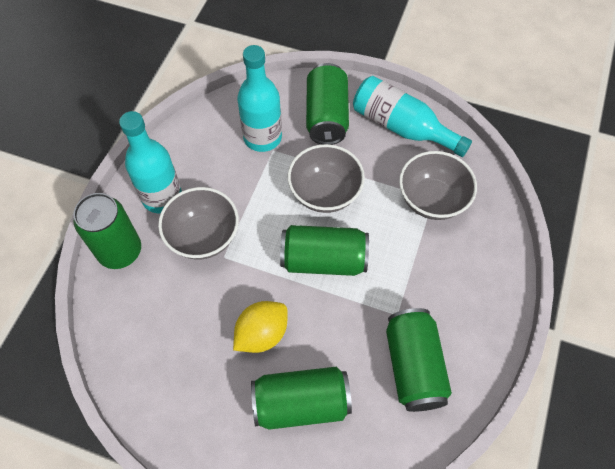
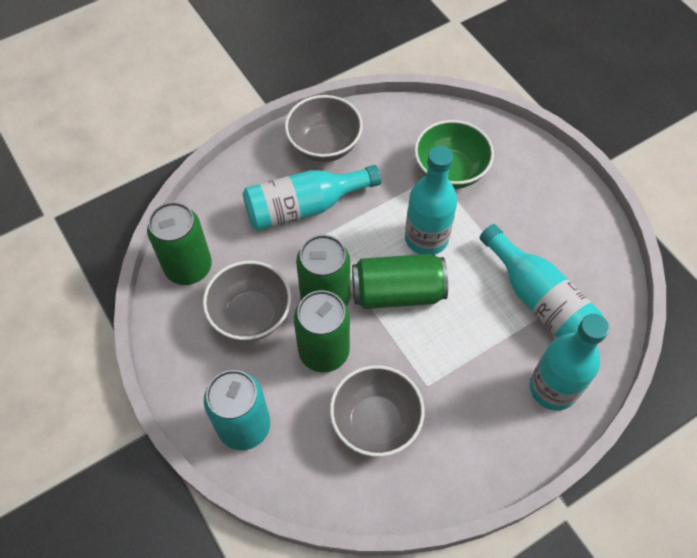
green bowl: 0 -> 1
green can: 5 -> 4
turquoise bottle: 3 -> 4
turquoise can: 0 -> 1
yellow lemon: 1 -> 0

